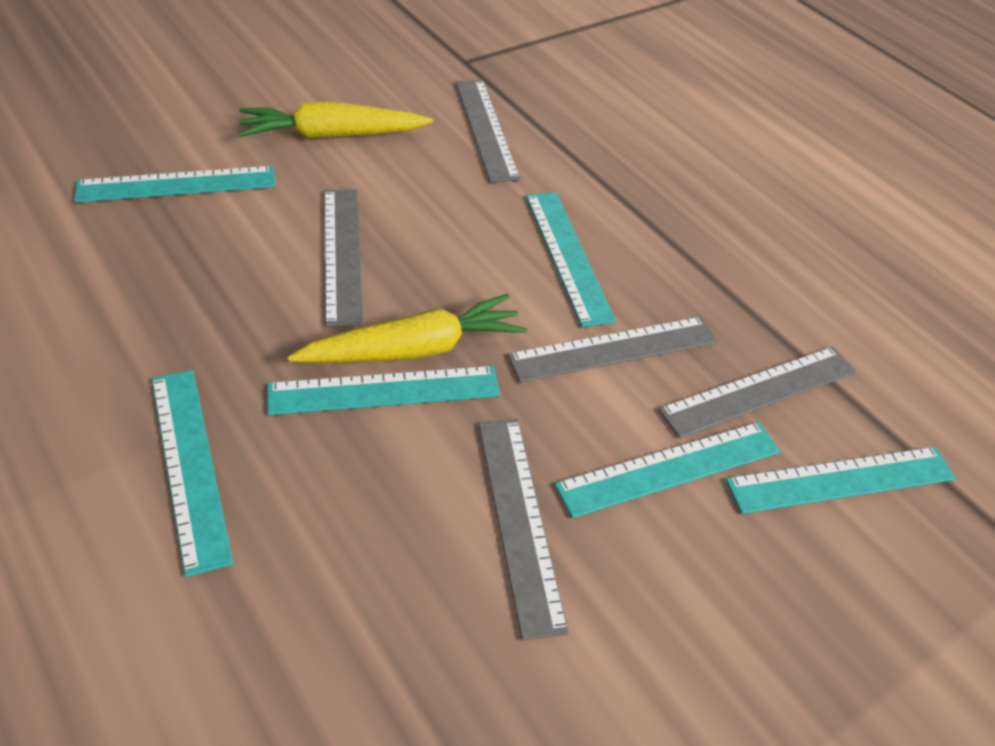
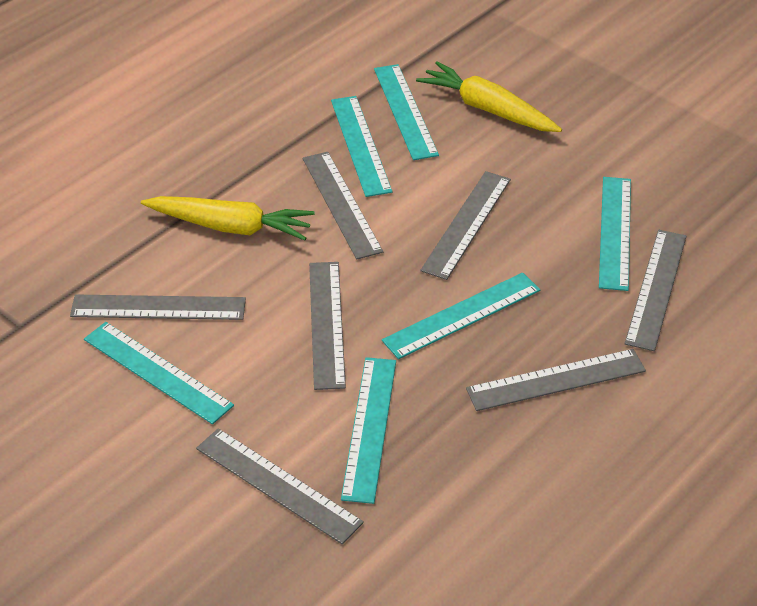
grey ruler: 5 -> 7

